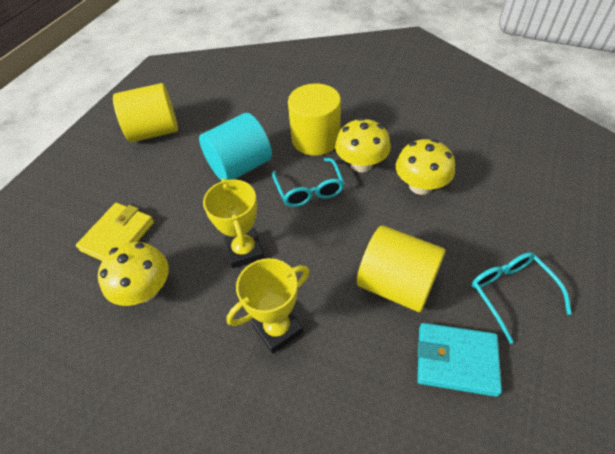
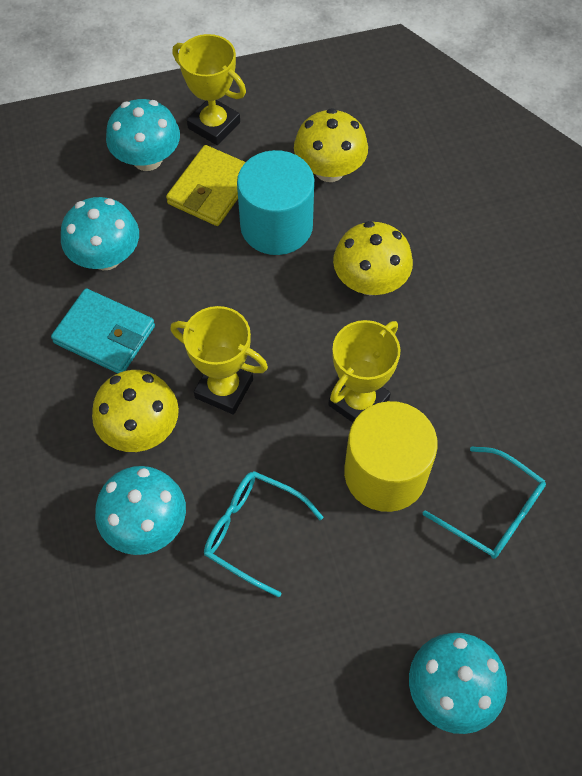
turquoise mushroom: 0 -> 4
yellow cylinder: 3 -> 1
yellow trophy: 2 -> 3

